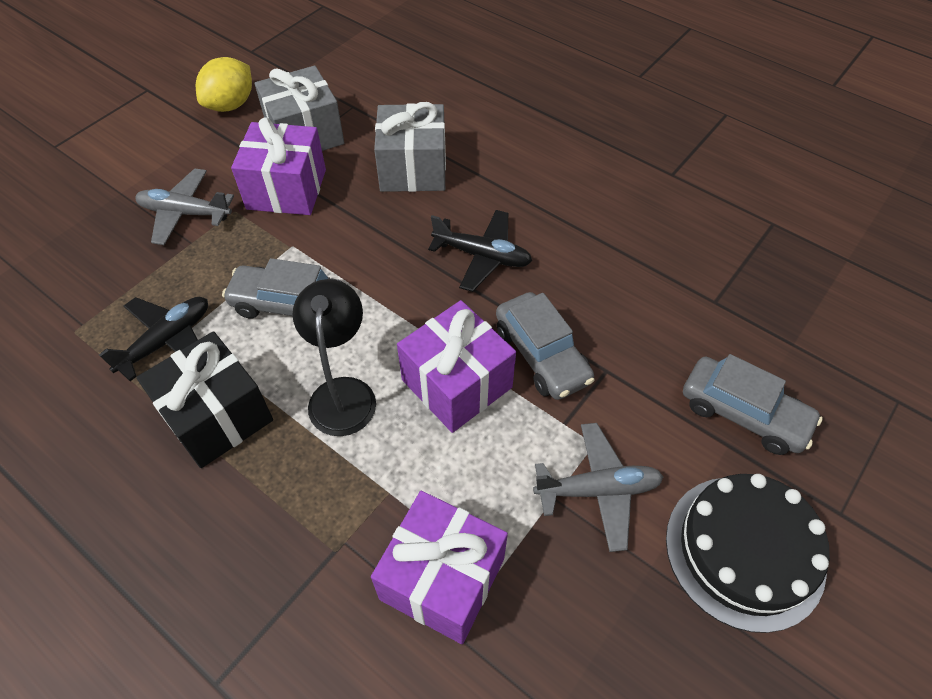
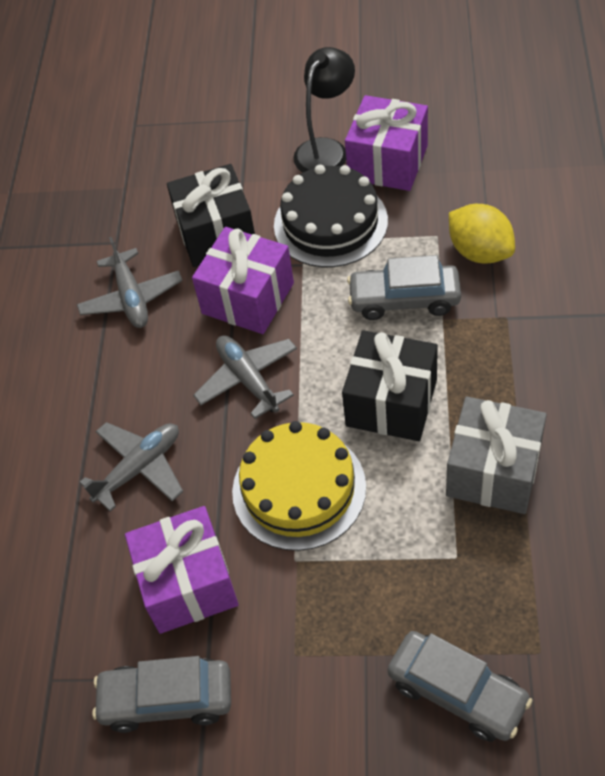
black gift: 1 -> 2
black plane: 2 -> 0
grey gift: 2 -> 1
grey plane: 2 -> 3
yellow cake: 0 -> 1

